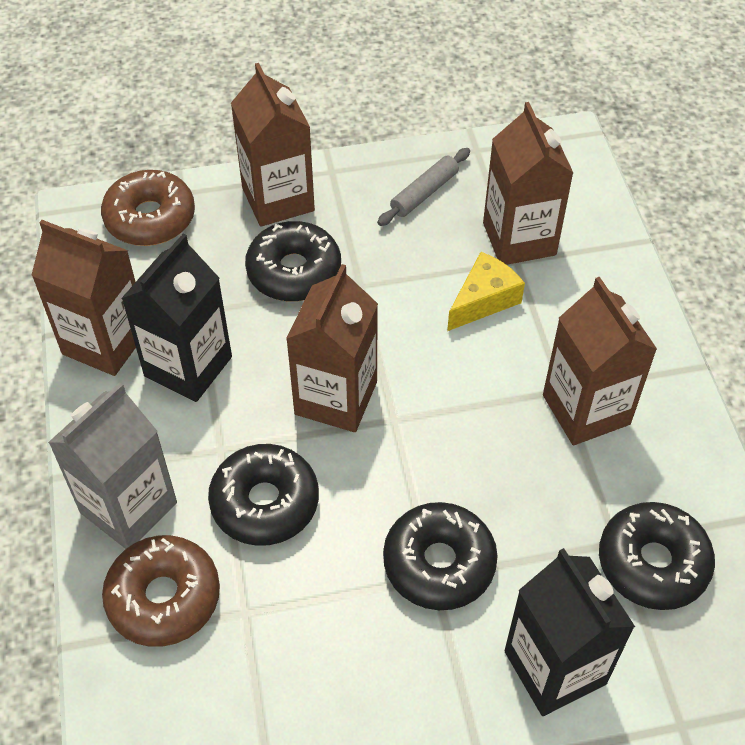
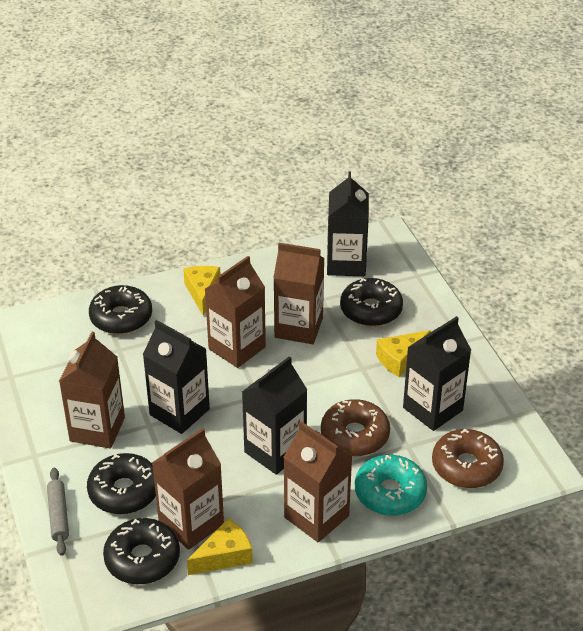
black carton: 2 -> 4
grey carton: 1 -> 0
turquoise donut: 0 -> 1
yellow cheese: 1 -> 3

